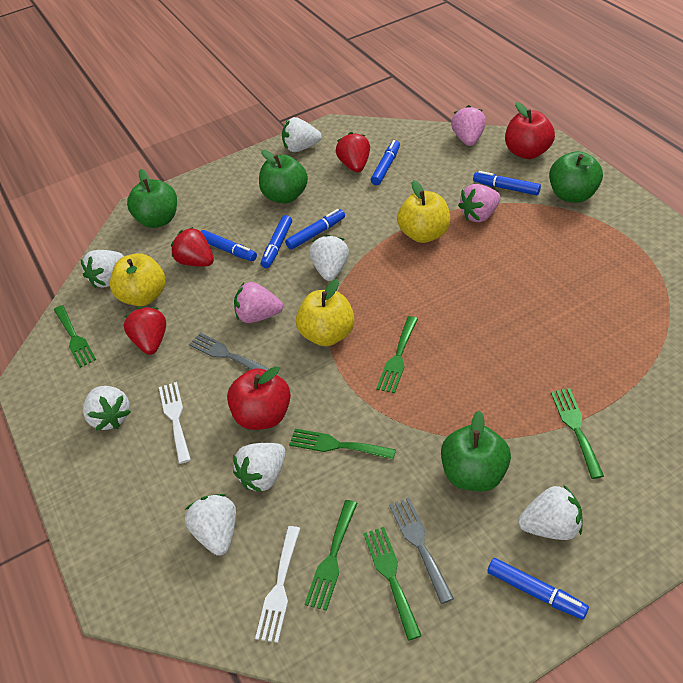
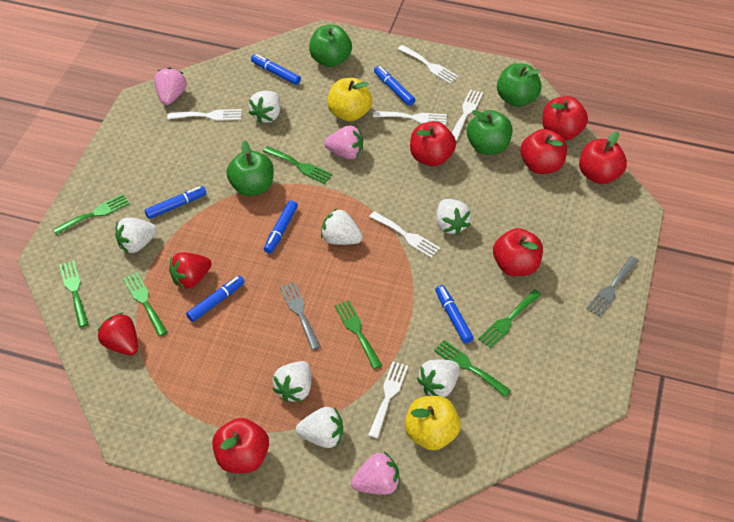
green fork: 6 -> 7
red apple: 2 -> 6
red strawberry: 3 -> 2
white fork: 2 -> 6
yellow apple: 3 -> 2

